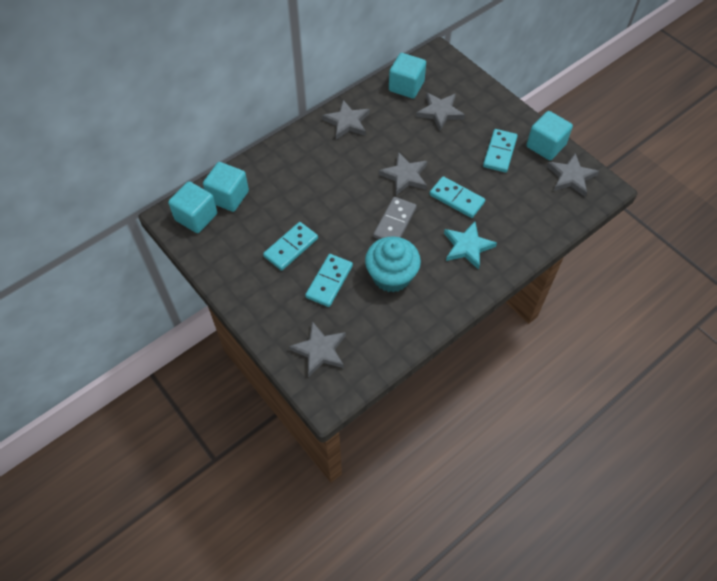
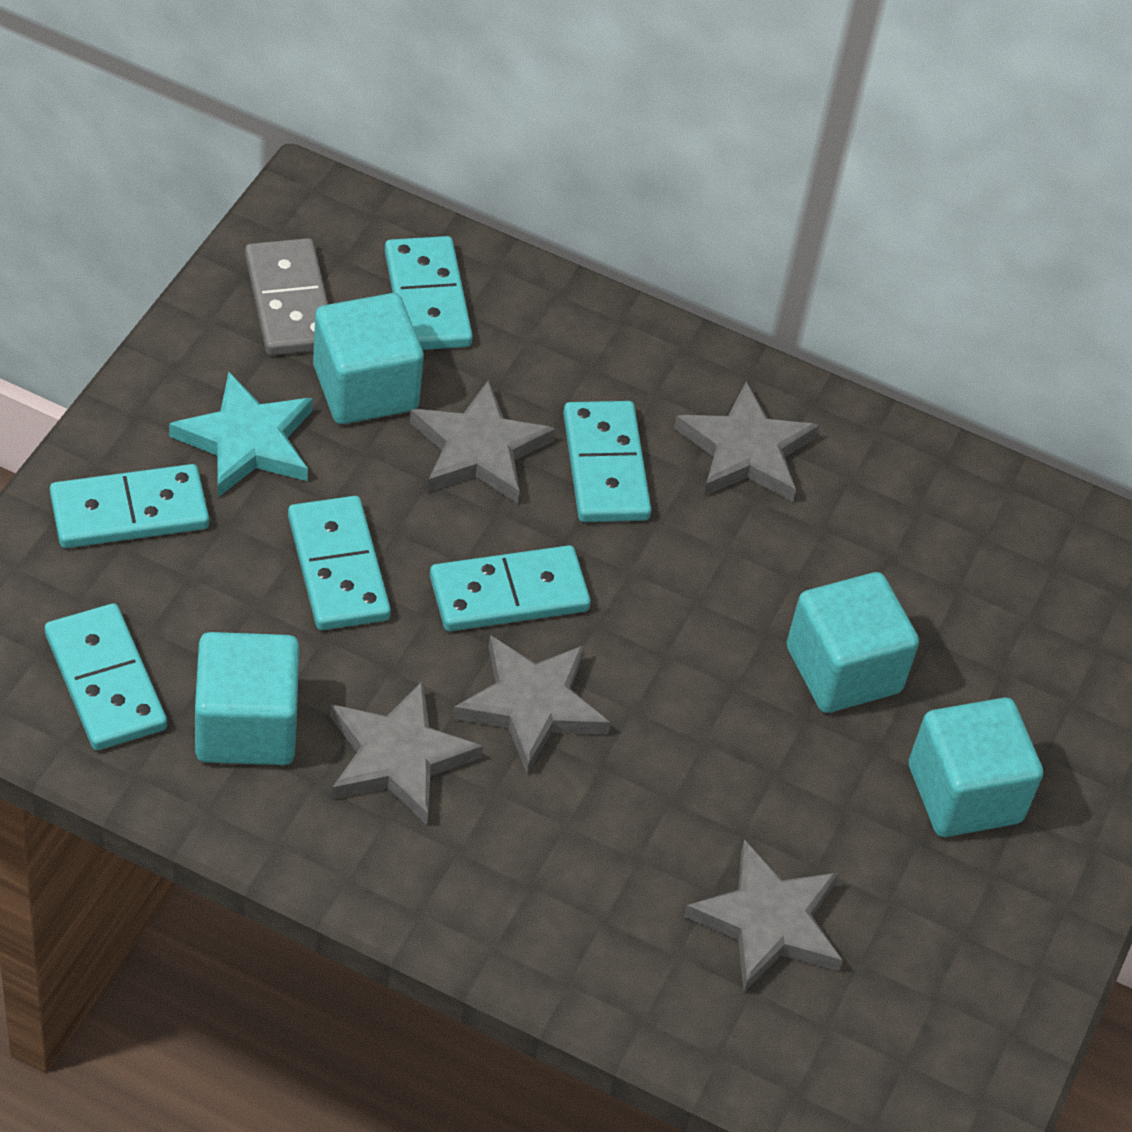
turquoise cupcake: 1 -> 0
turquoise domino: 4 -> 6

